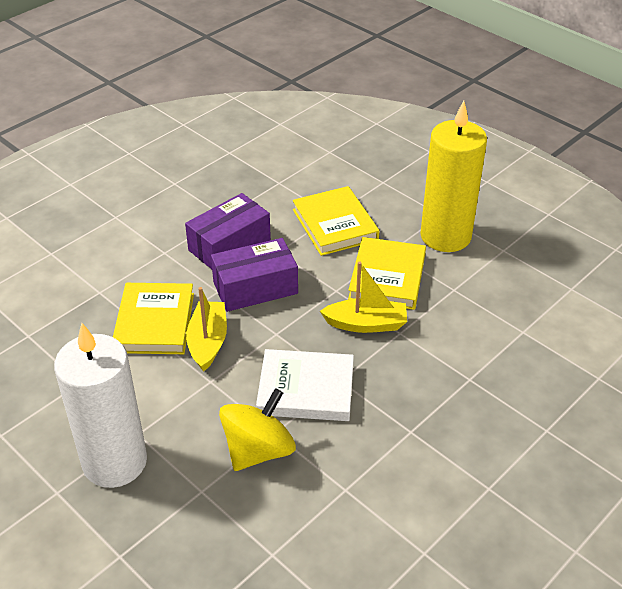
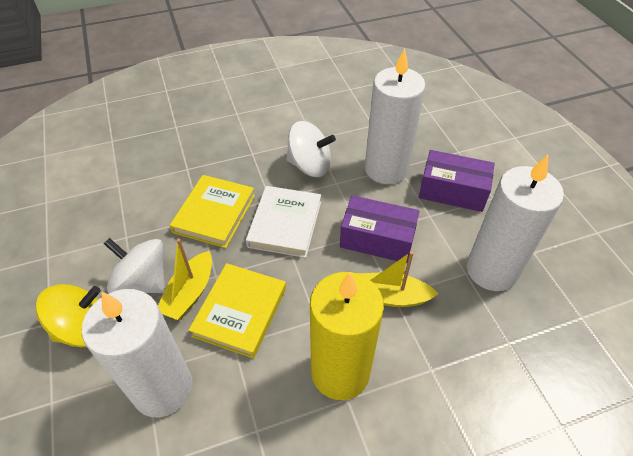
white candle: 1 -> 3
white spinning top: 0 -> 2
yellow book: 3 -> 2

